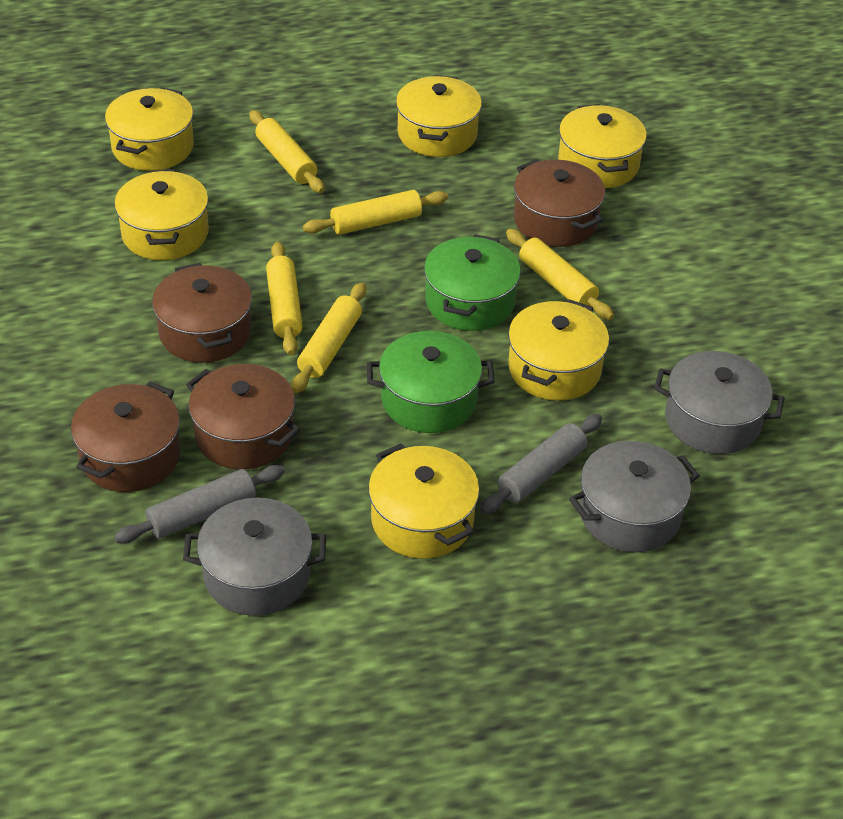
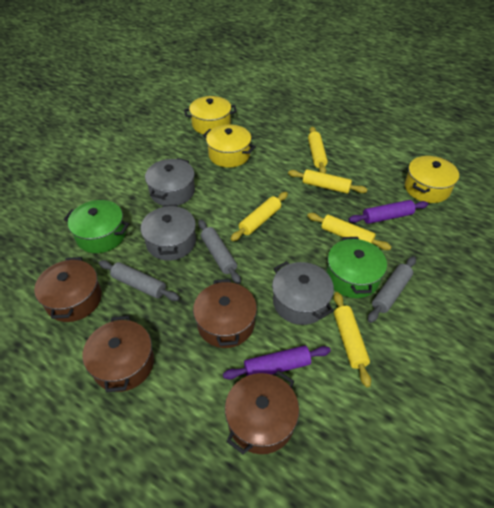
grey rolling pin: 2 -> 3
purple rolling pin: 0 -> 2
yellow pot: 6 -> 3

